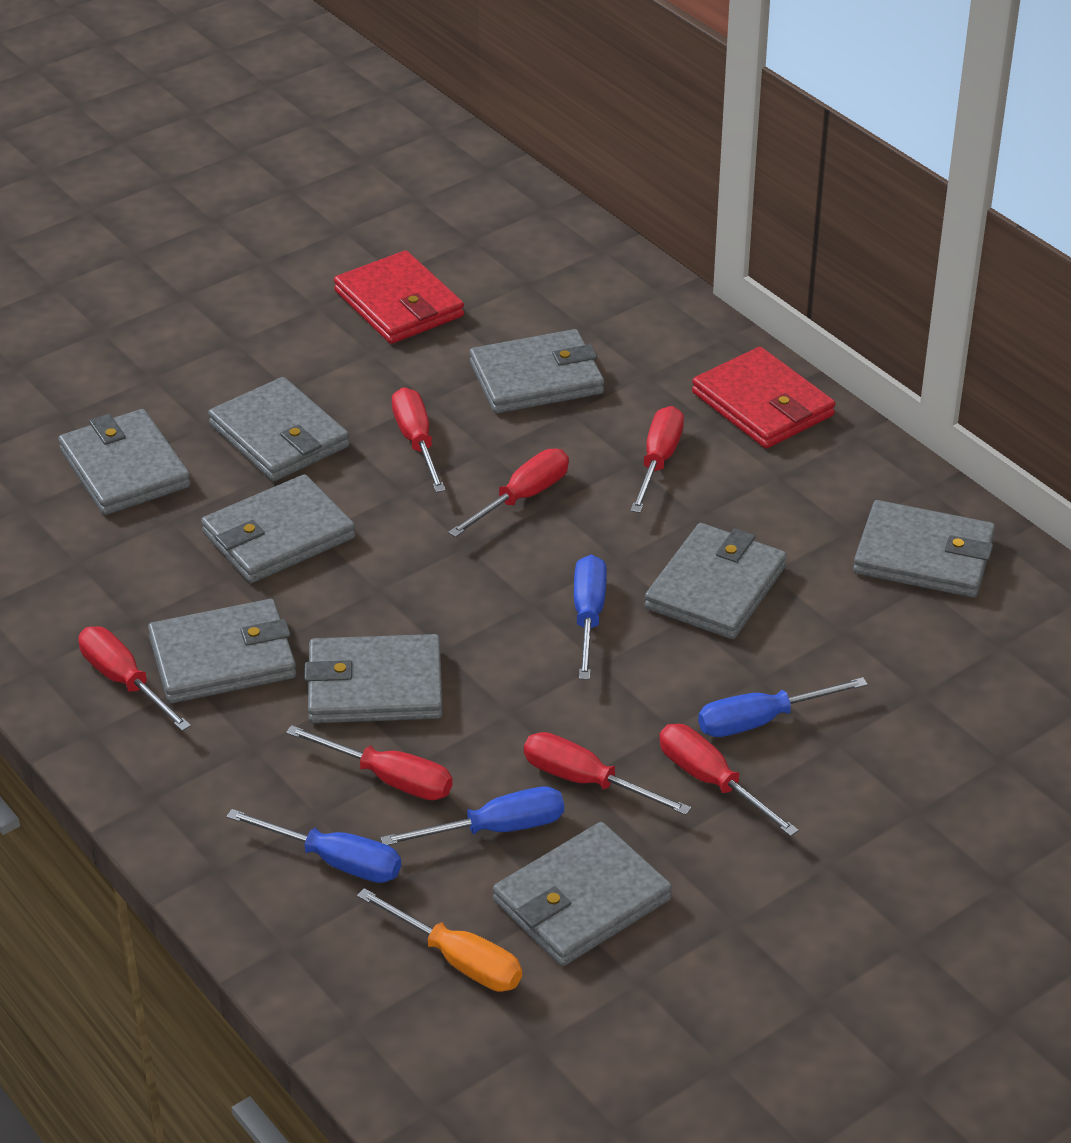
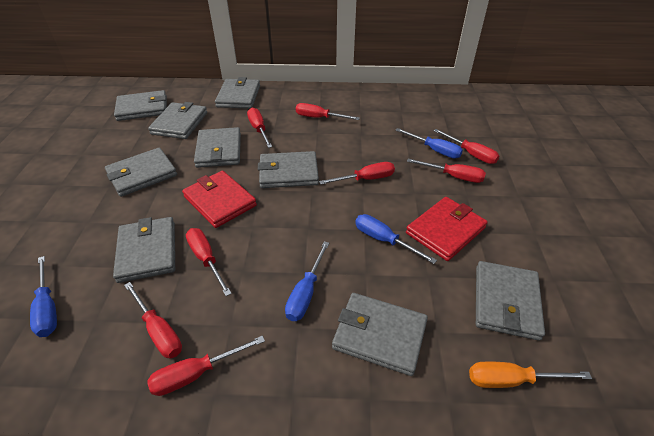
red screwdriver: 7 -> 8

